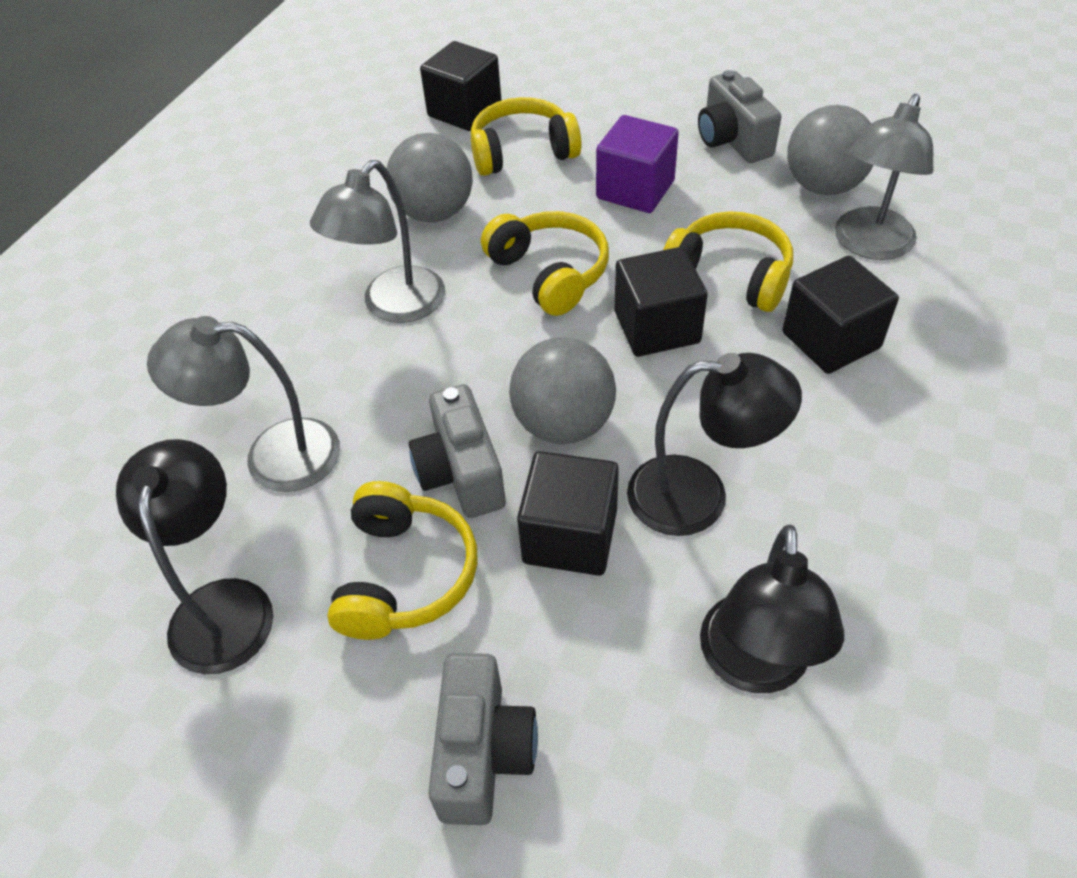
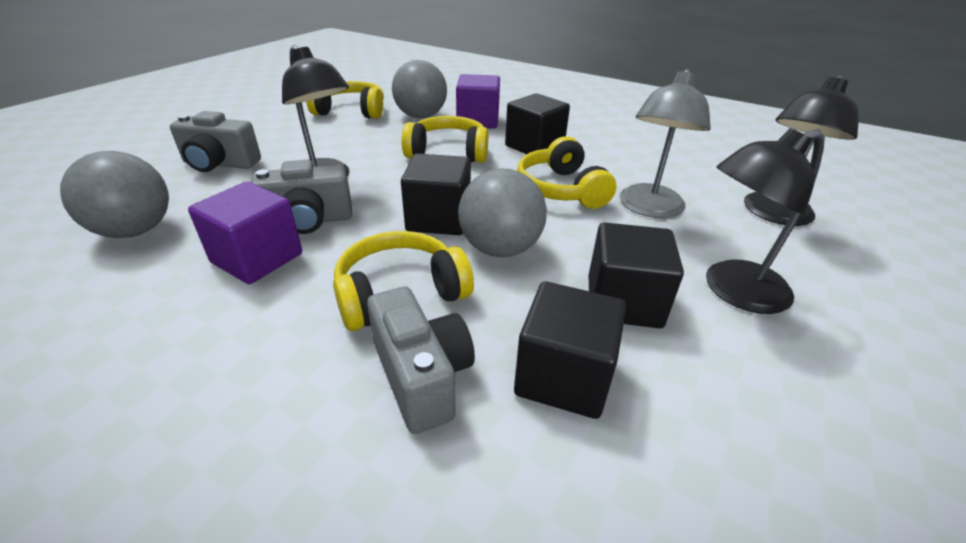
grey lamp: 3 -> 1
purple cube: 1 -> 2

